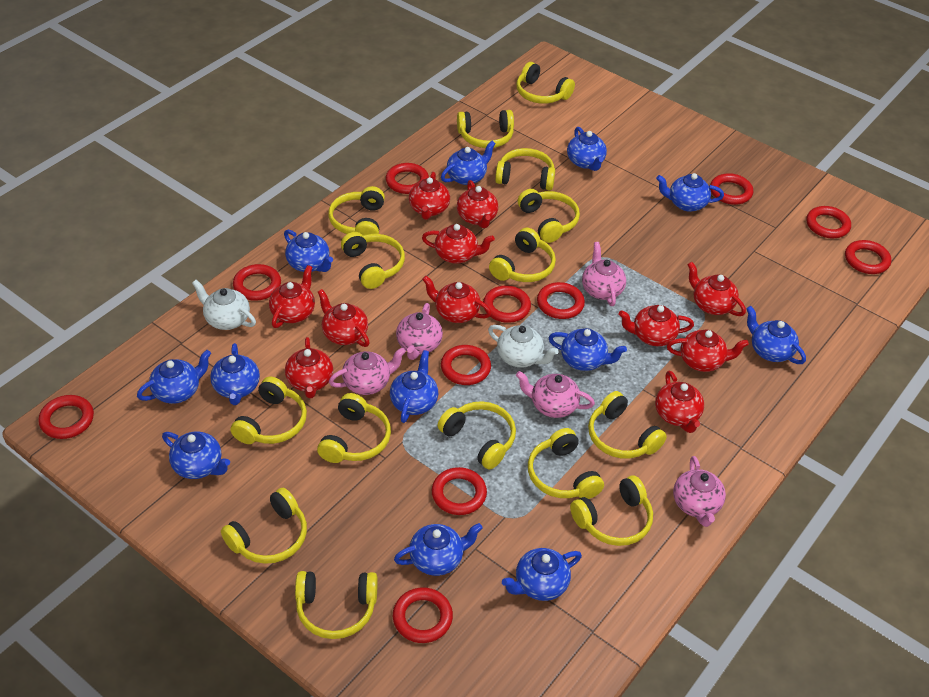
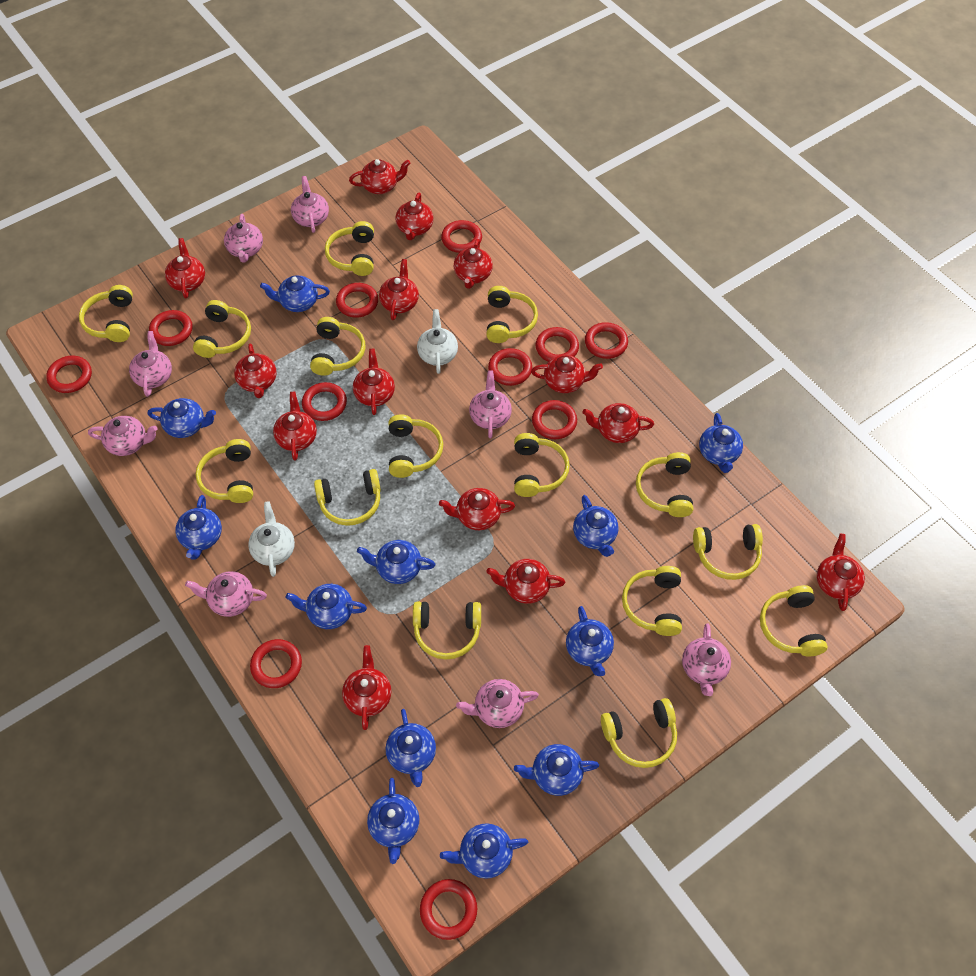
pink teapot: 5 -> 8
red teapot: 11 -> 14

